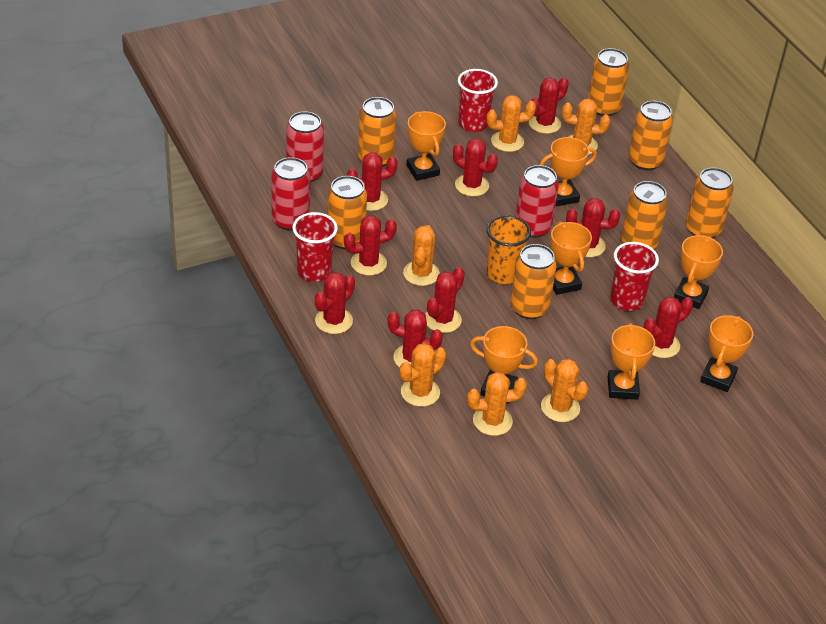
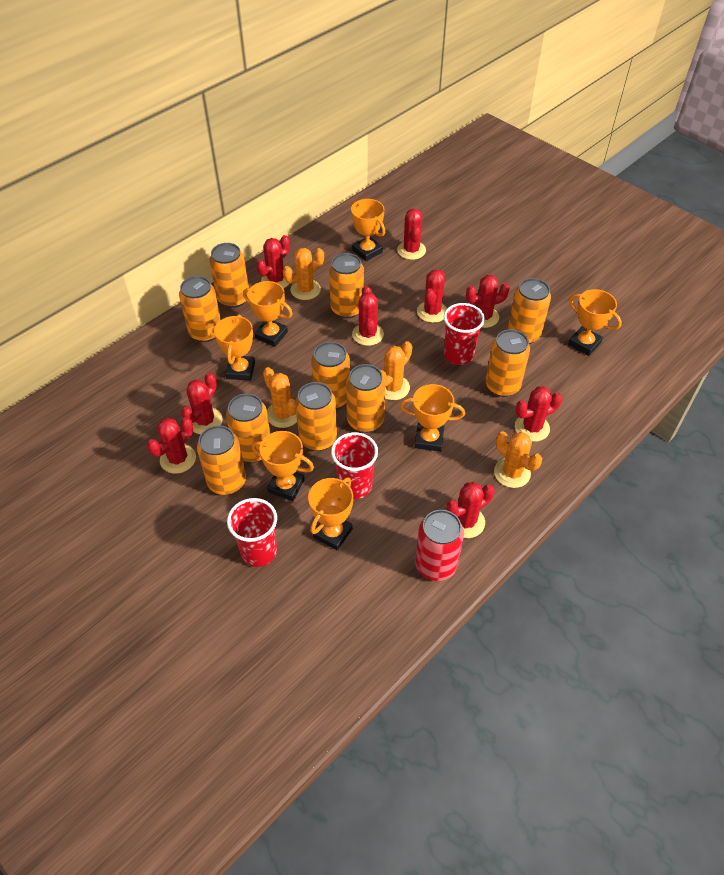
orange cactus: 6 -> 4
orange can: 7 -> 10
orange cup: 1 -> 0
red can: 3 -> 1

